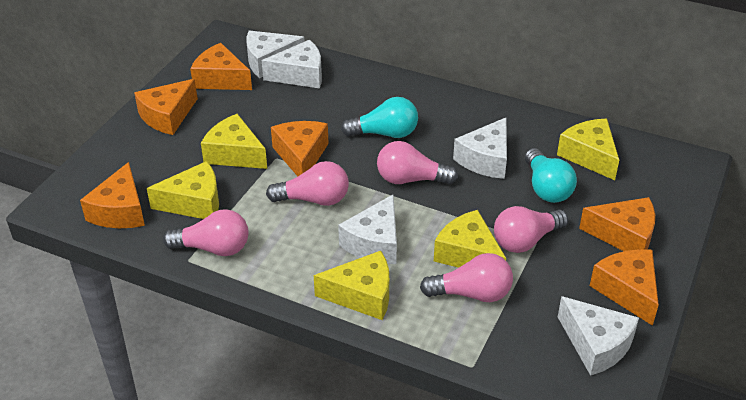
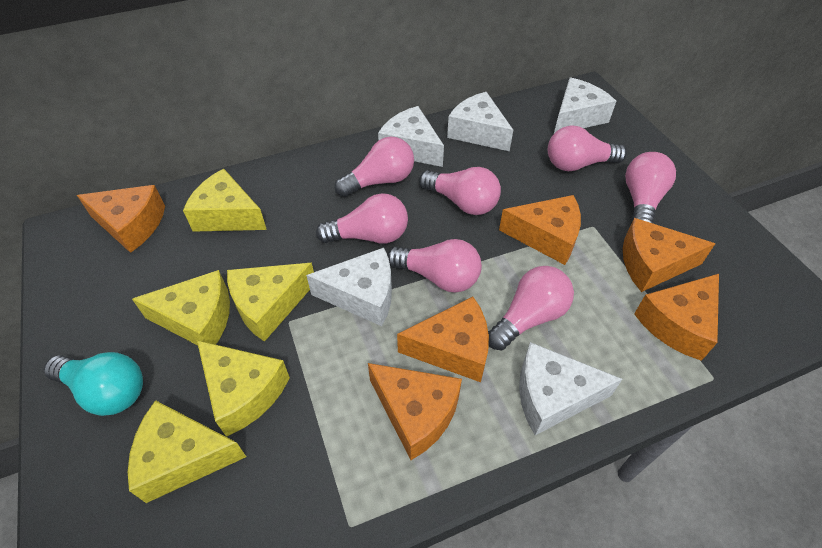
pink light bulb: 5 -> 7
turquoise light bulb: 2 -> 1

